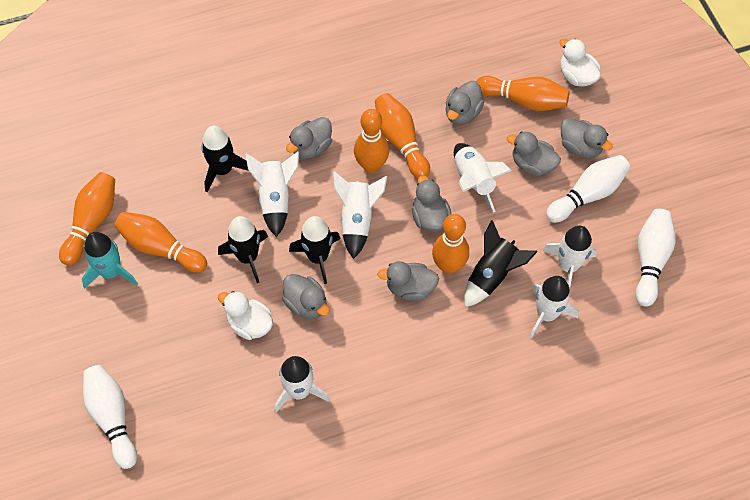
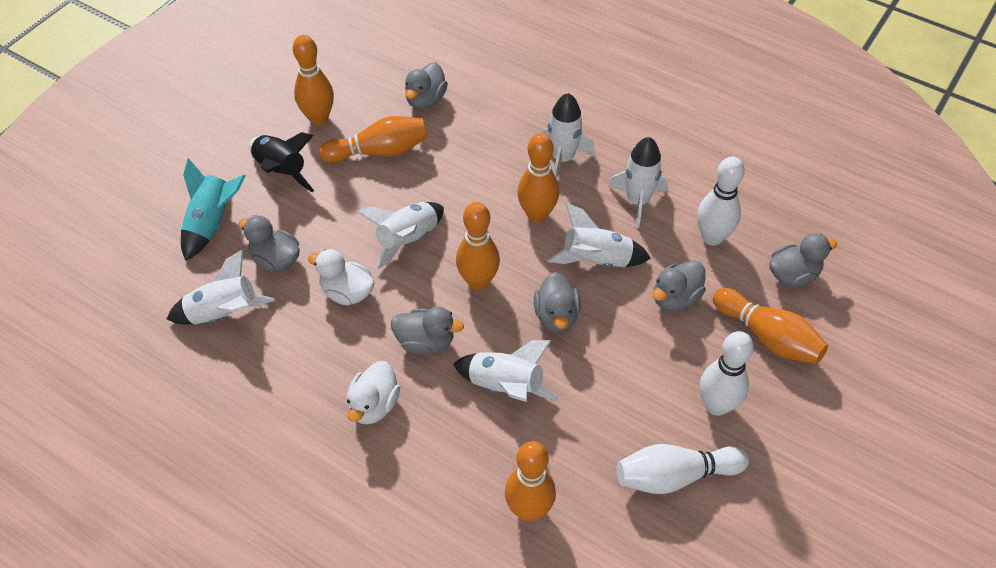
black rocket: 4 -> 1
grey duck: 7 -> 6

